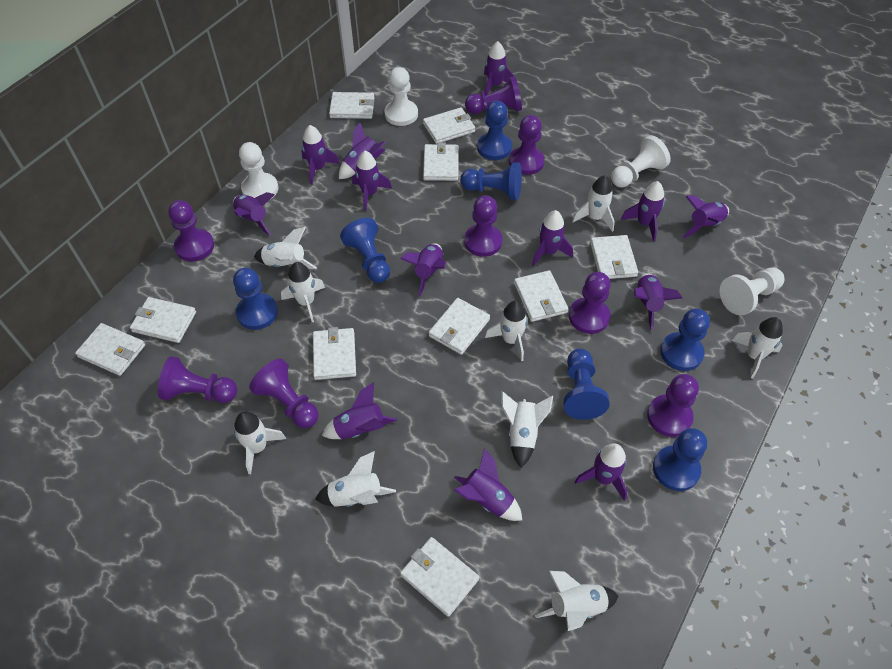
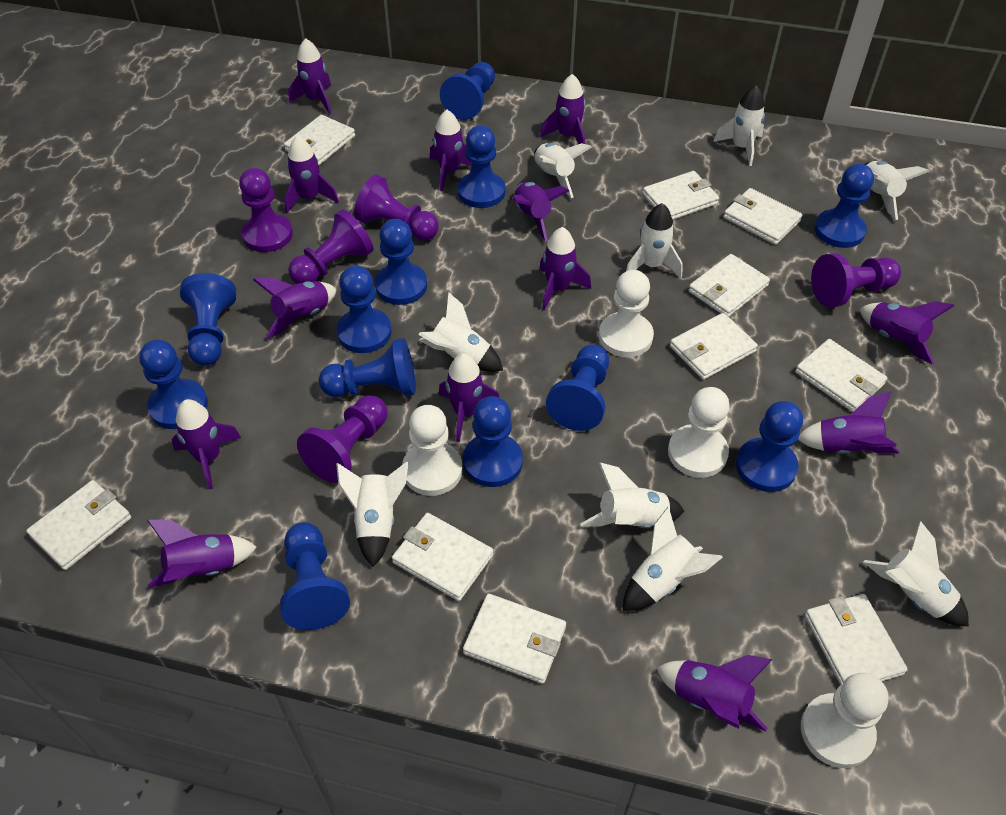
blue pawn: 7 -> 12
purple pawn: 8 -> 5

